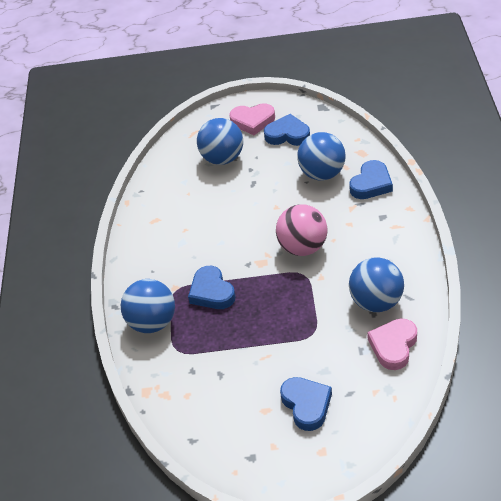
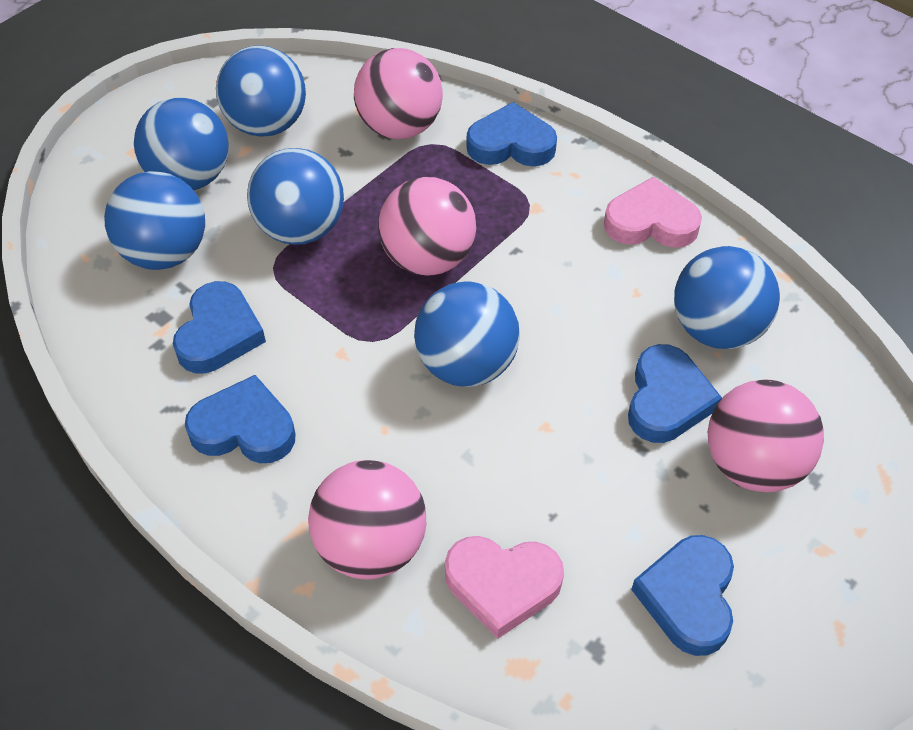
blue ball: 4 -> 6
blue heart: 4 -> 5
pink ball: 1 -> 4

